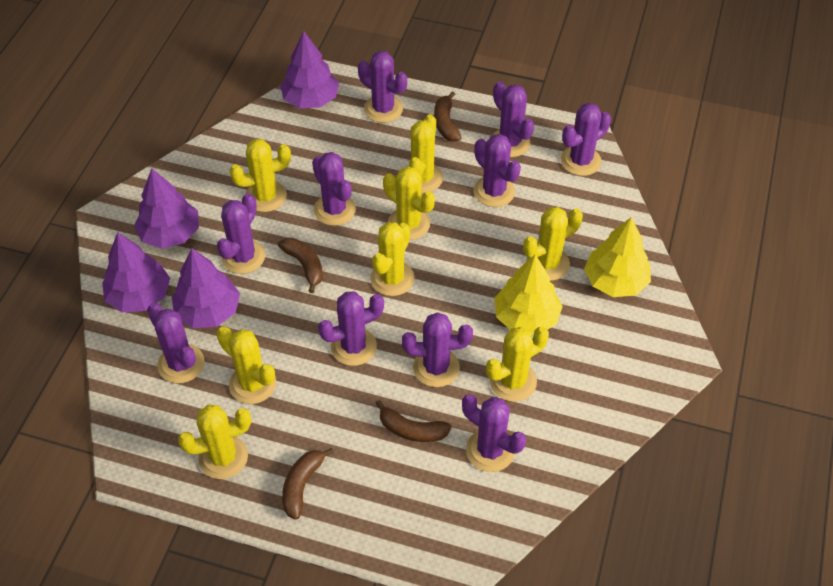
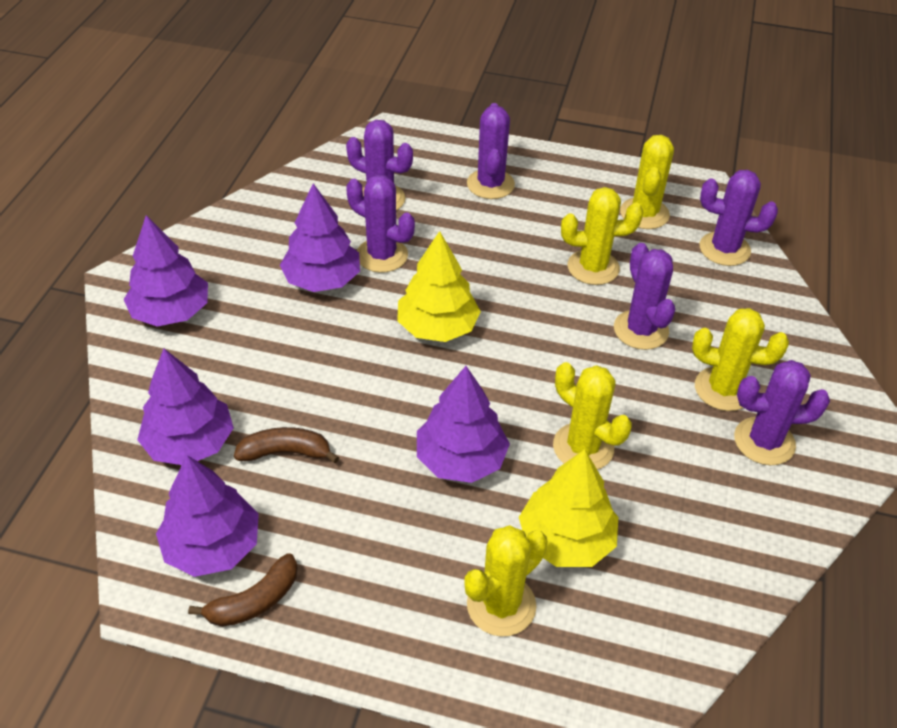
brown banana: 4 -> 2
purple cactus: 10 -> 6
purple tree: 4 -> 5
yellow cactus: 8 -> 5

